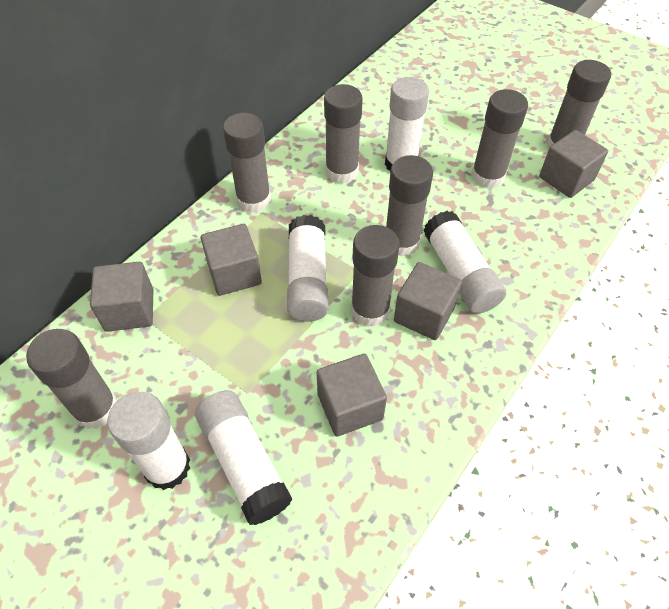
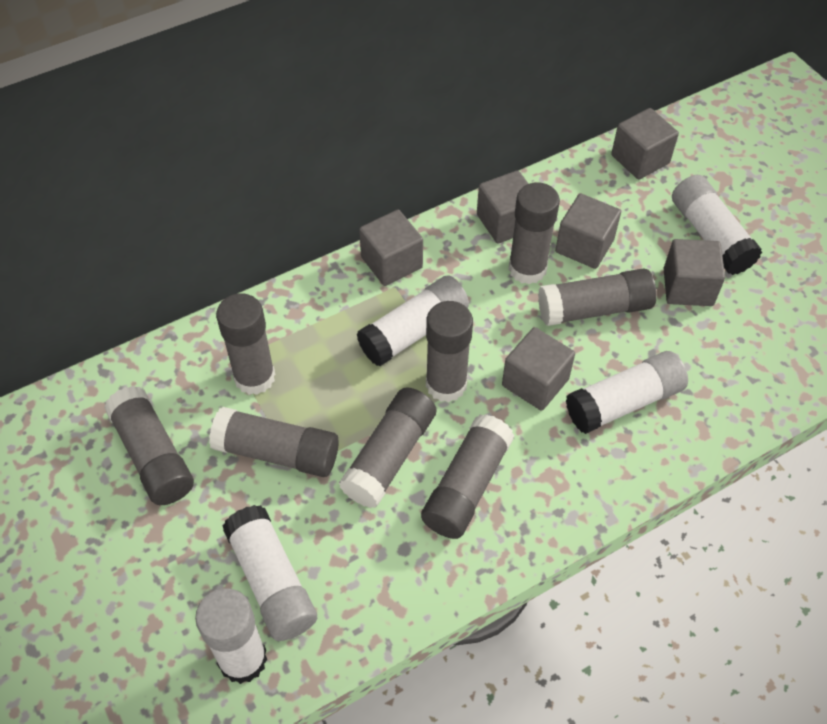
grey cube: 5 -> 6
grey glue stick: 7 -> 8

